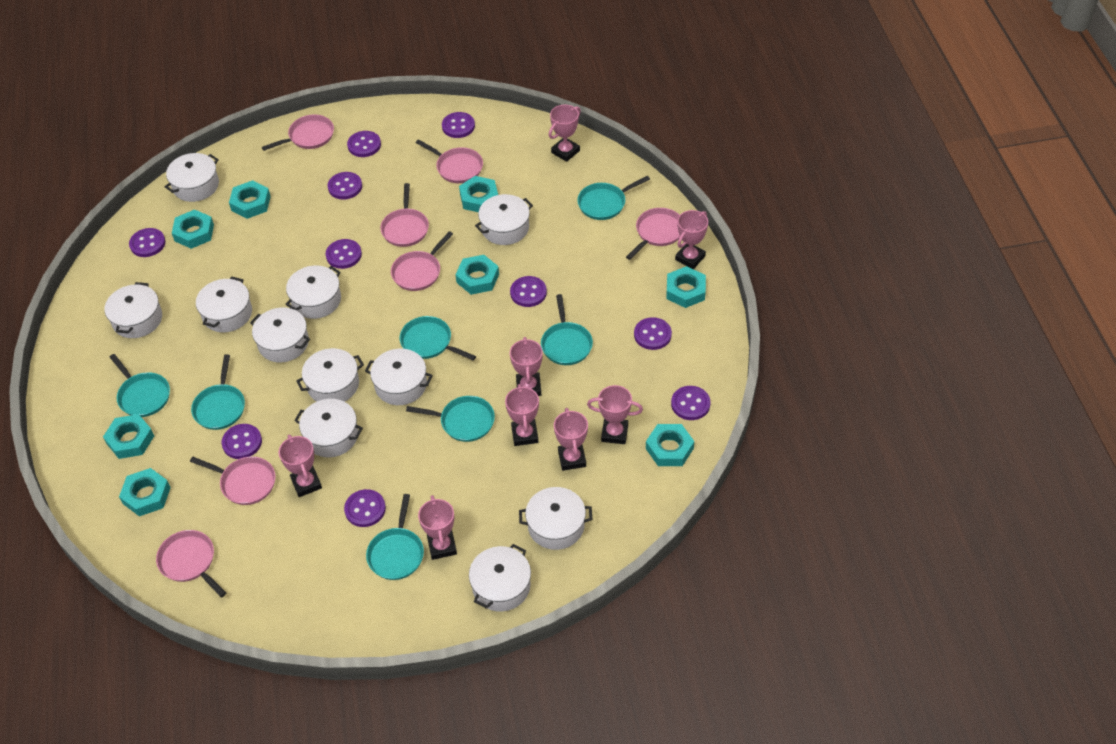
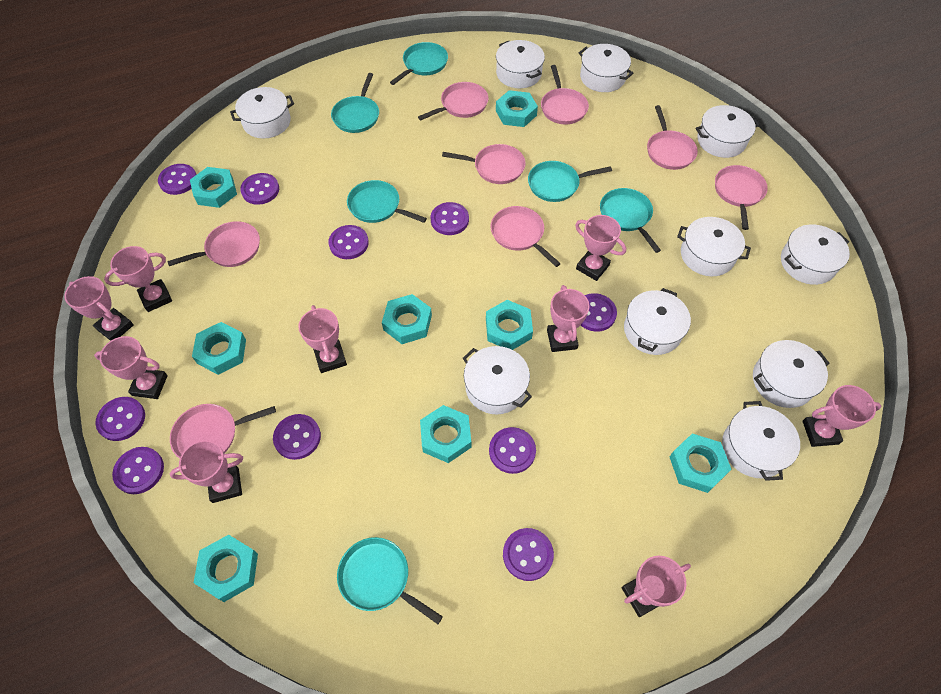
pink pan: 7 -> 8
pink trophy: 8 -> 9
turquoise pan: 7 -> 6
white pot: 11 -> 10

